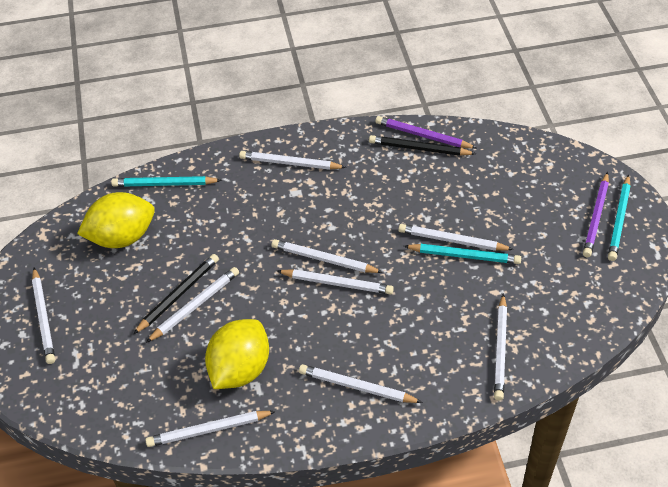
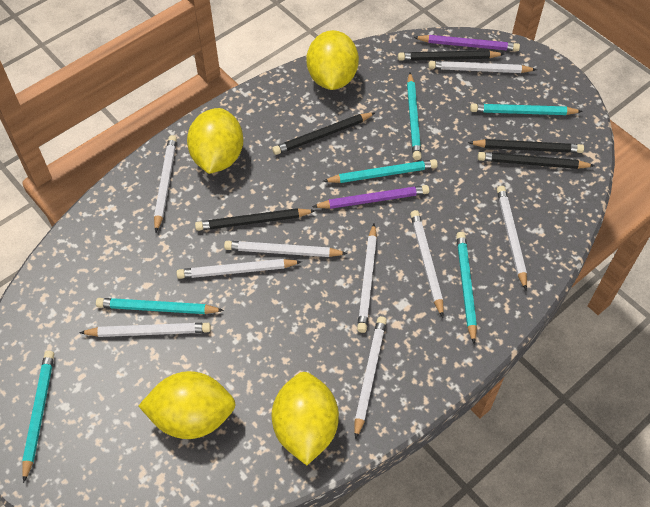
black pencil: 2 -> 5
turquoise pencil: 3 -> 6
yellow lemon: 2 -> 4

